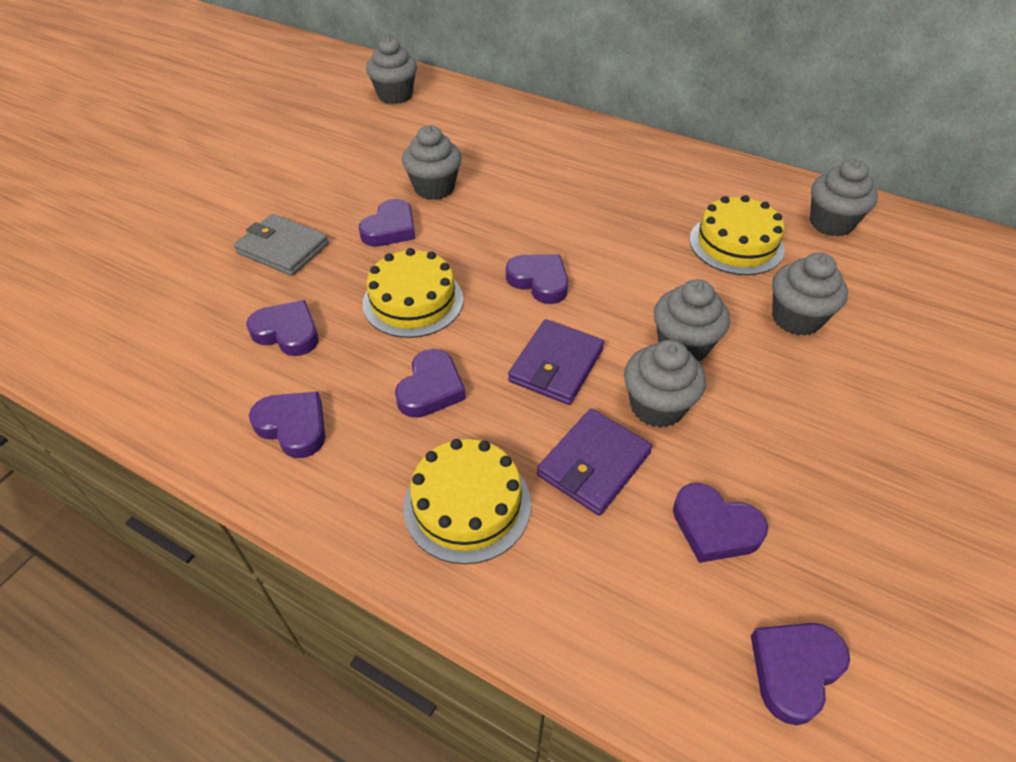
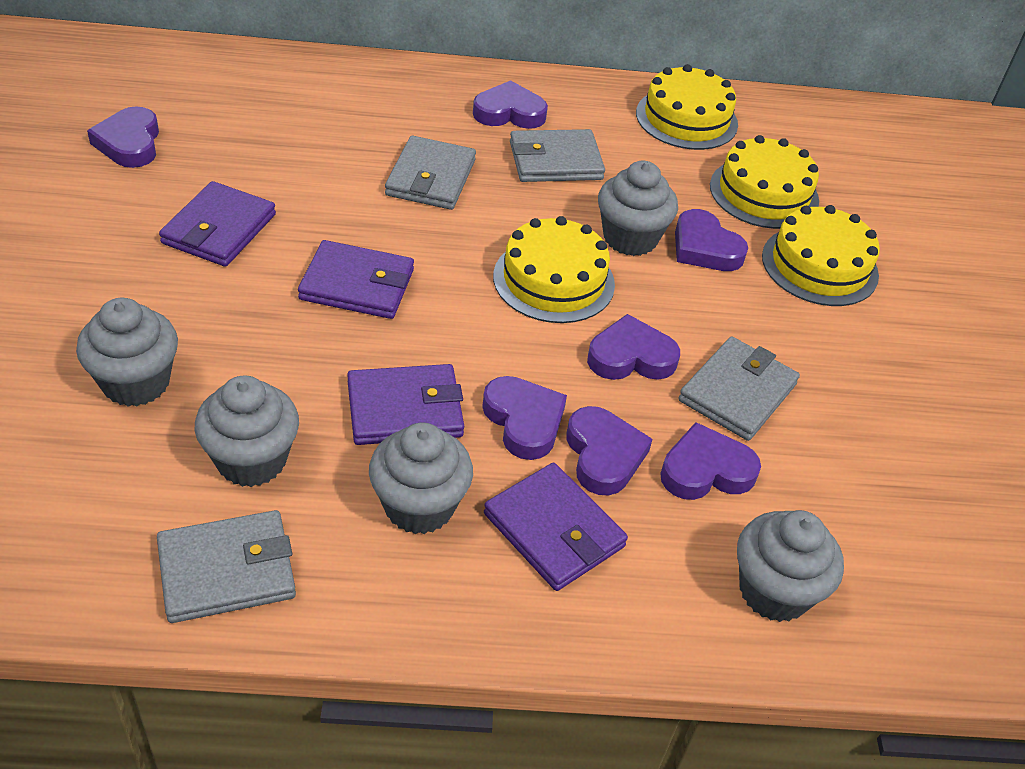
grey cupcake: 6 -> 5
grey wallet: 1 -> 4
purple wallet: 2 -> 4
yellow cake: 3 -> 4

